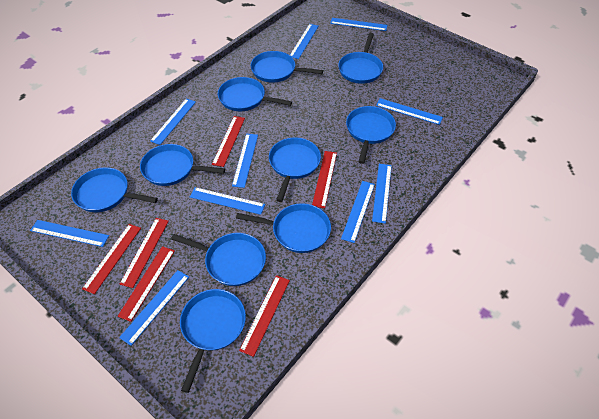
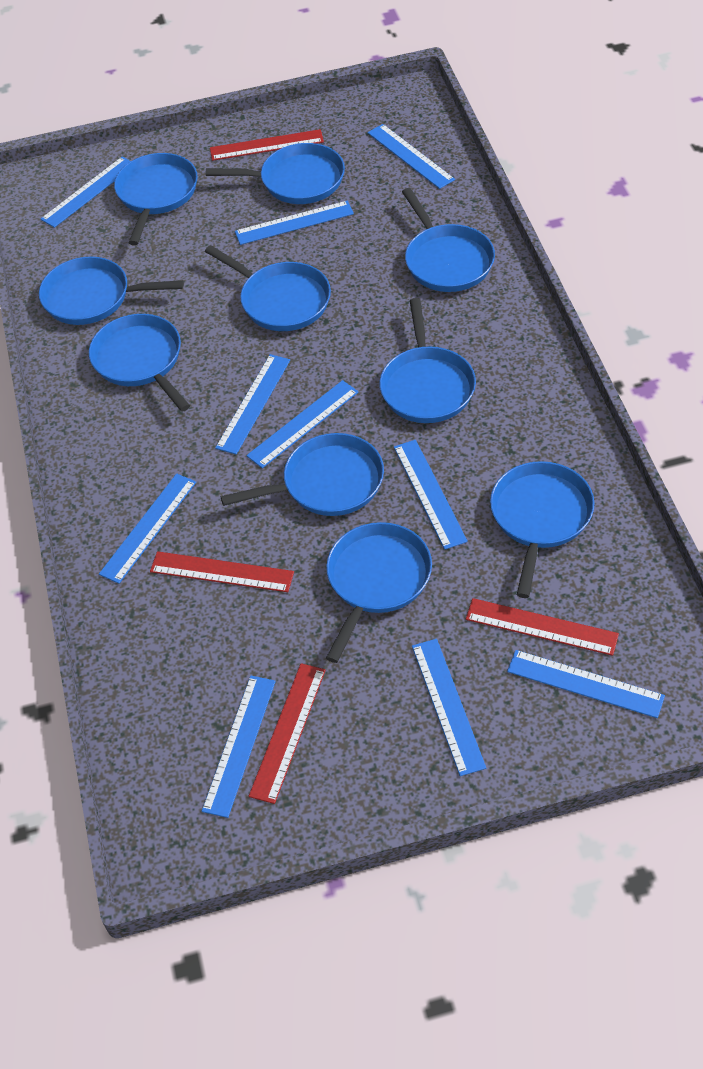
red ruler: 6 -> 4

